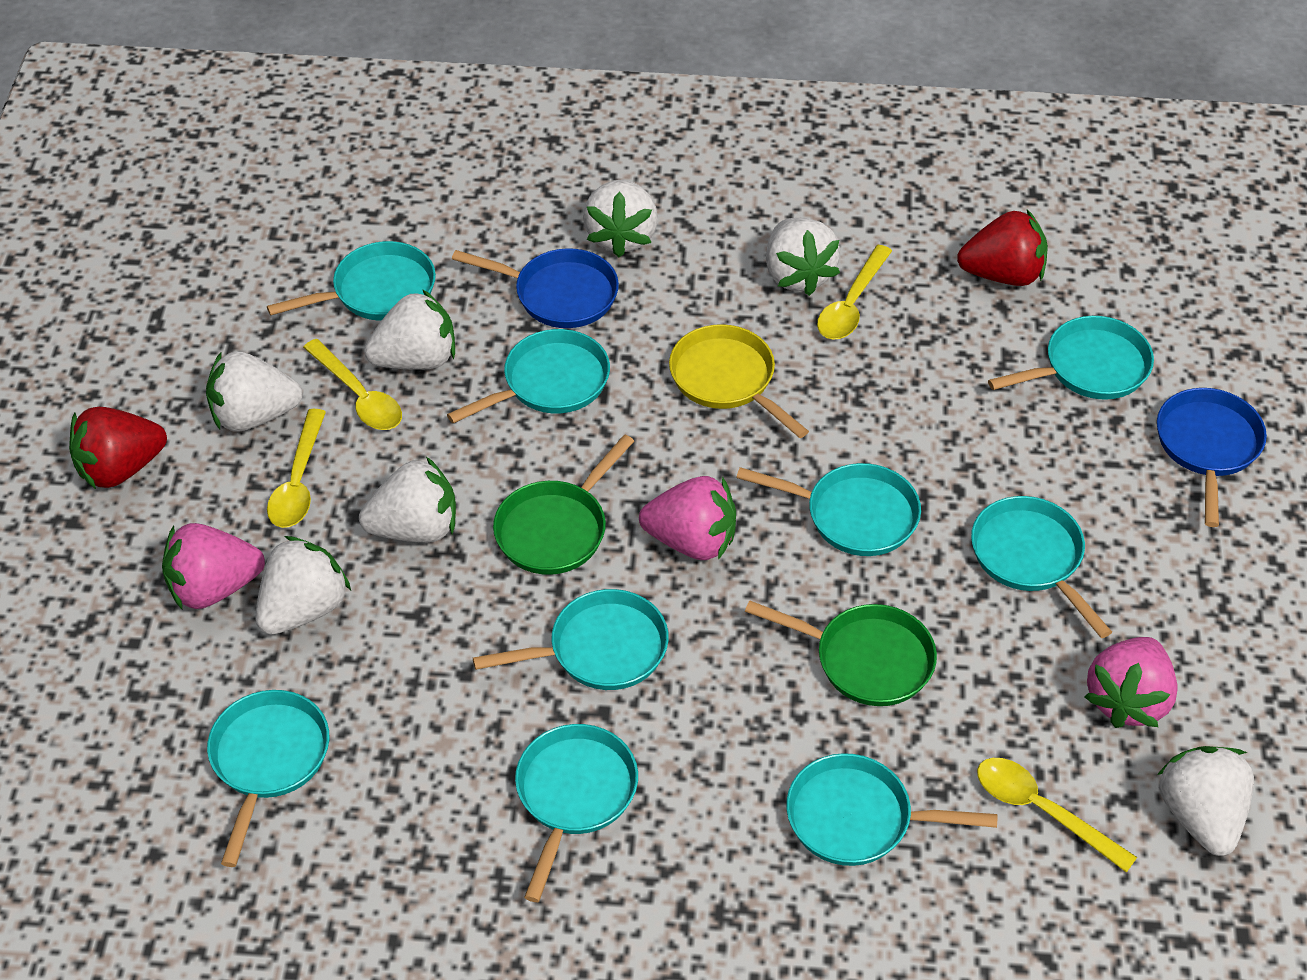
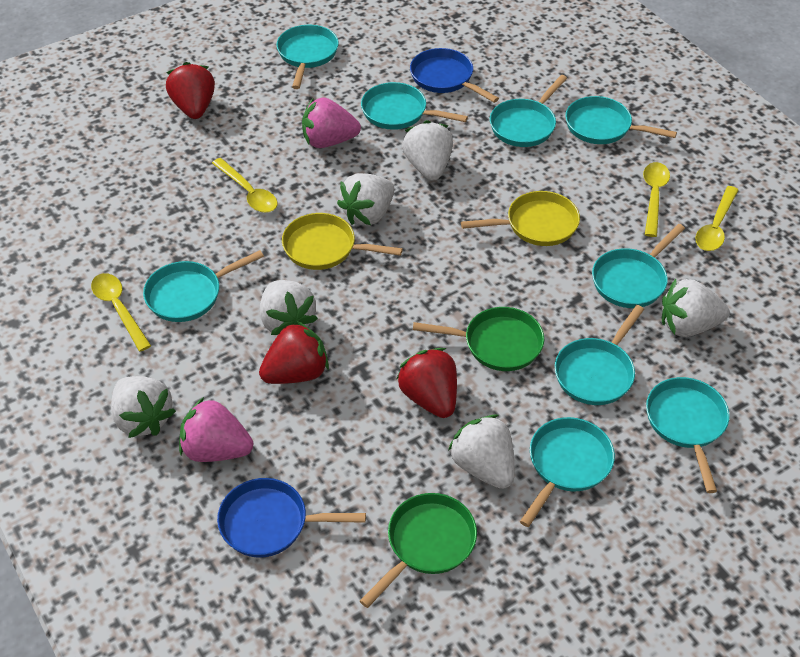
pink strawberry: 3 -> 2
red strawberry: 2 -> 3
white strawberry: 7 -> 6
yellow pan: 1 -> 2

